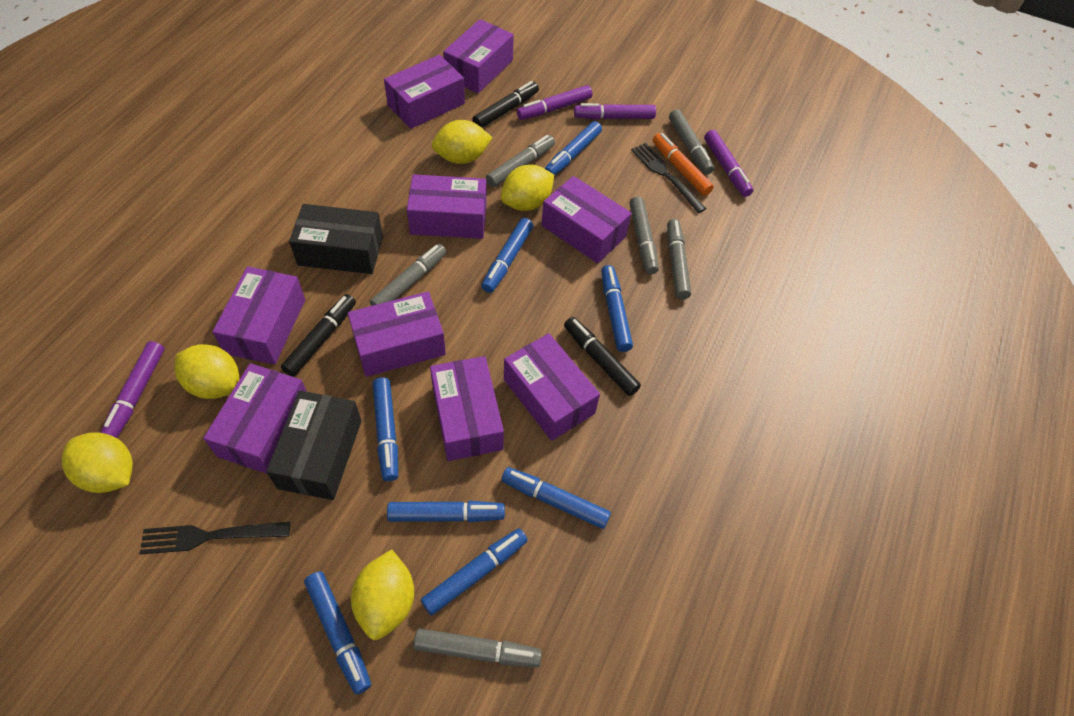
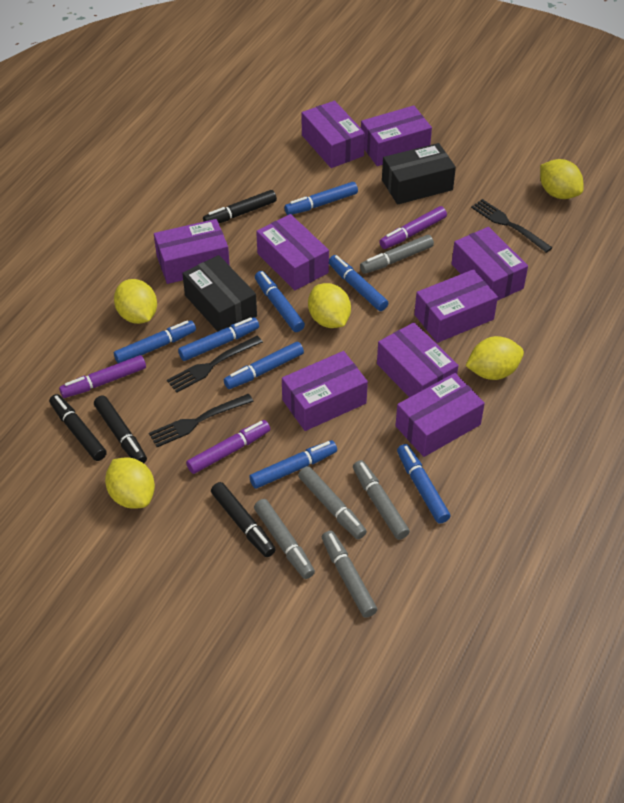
black fork: 2 -> 3
black marker: 3 -> 4
grey marker: 6 -> 5
orange marker: 1 -> 0
purple marker: 4 -> 3

